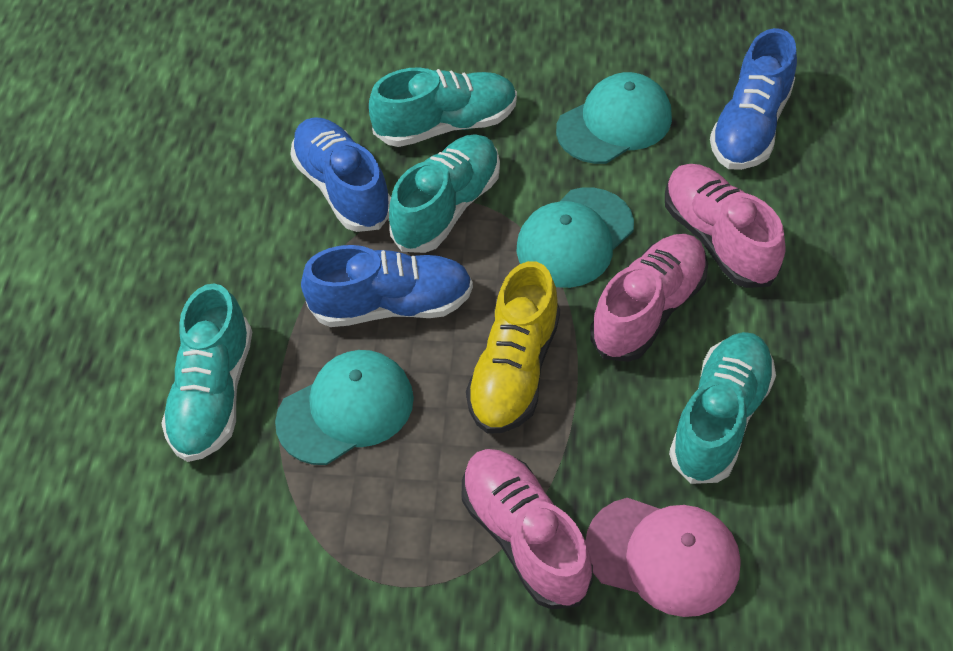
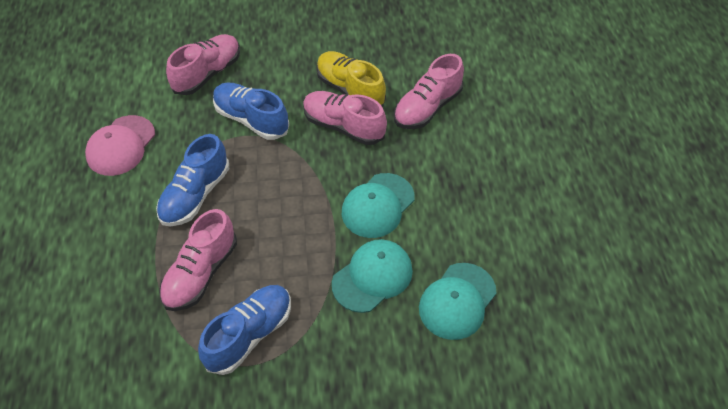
pink shoe: 3 -> 4
turquoise shoe: 4 -> 0

